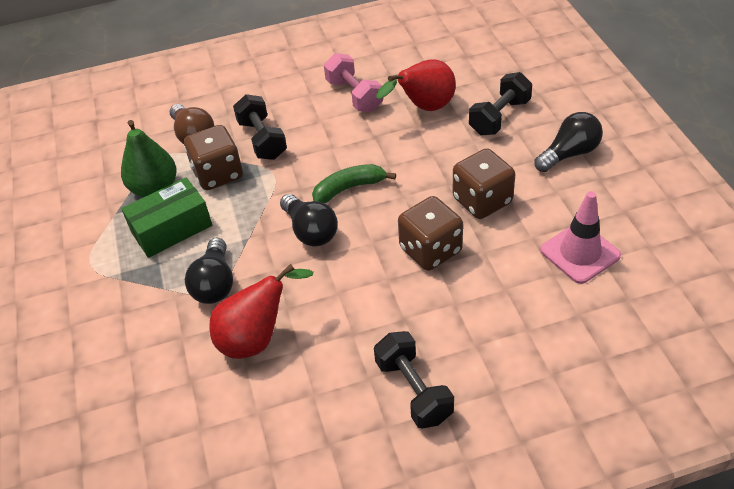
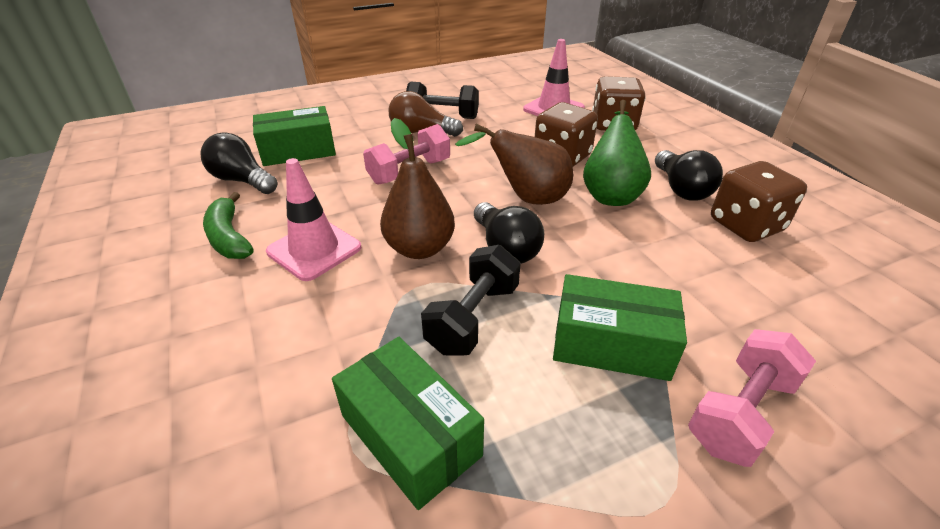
black dumbbell: 3 -> 2
brown pear: 0 -> 2
green box: 1 -> 3
pink dumbbell: 1 -> 2
pink traffic cone: 1 -> 2
red pear: 2 -> 0

